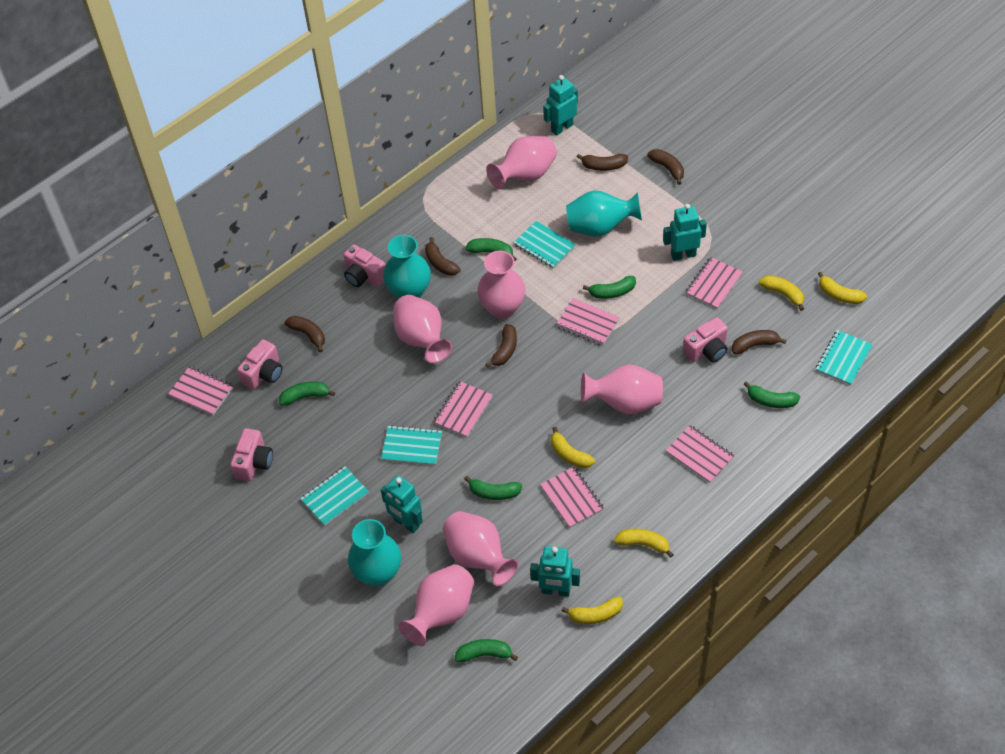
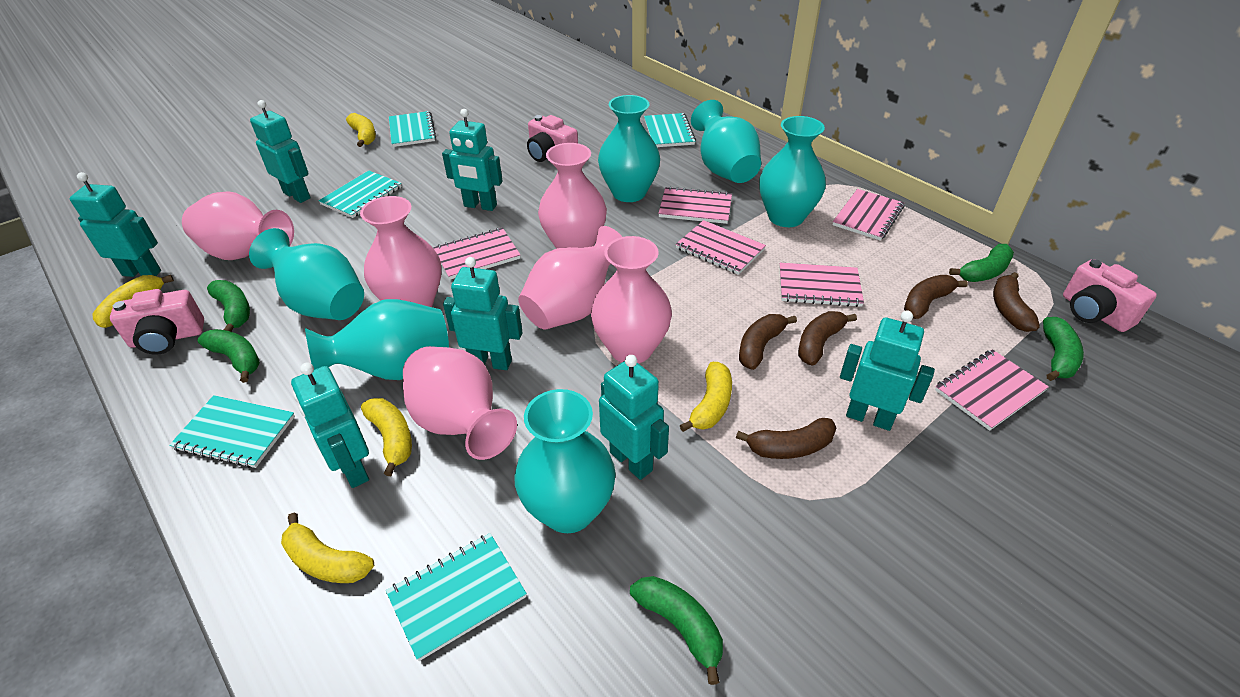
brown banana: 6 -> 5
green banana: 6 -> 5
pink camera: 4 -> 3
turquoise notebook: 4 -> 5
turquoise robot: 4 -> 7
turquoise vase: 3 -> 6

